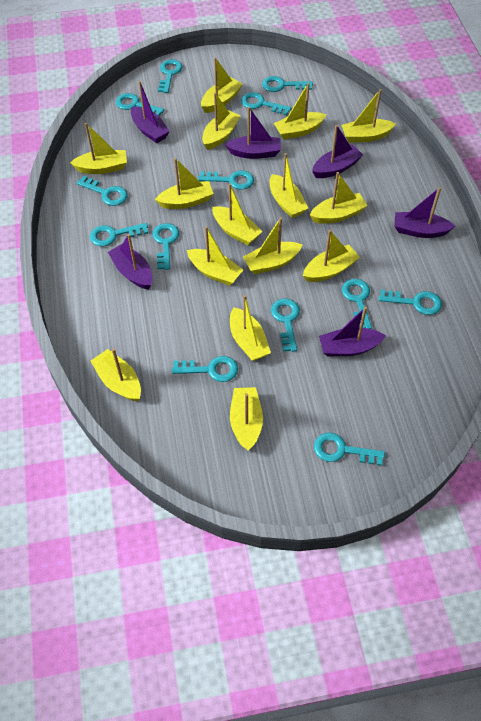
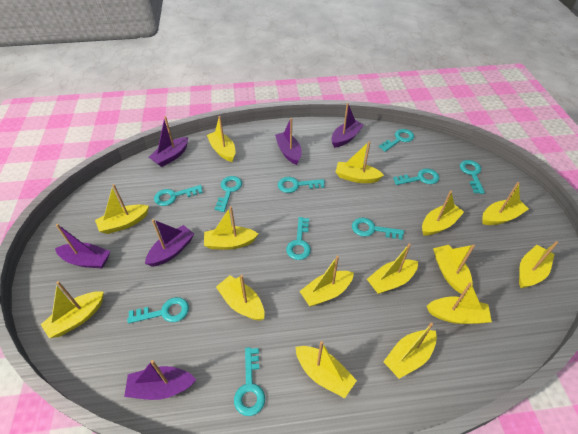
turquoise key: 13 -> 10

